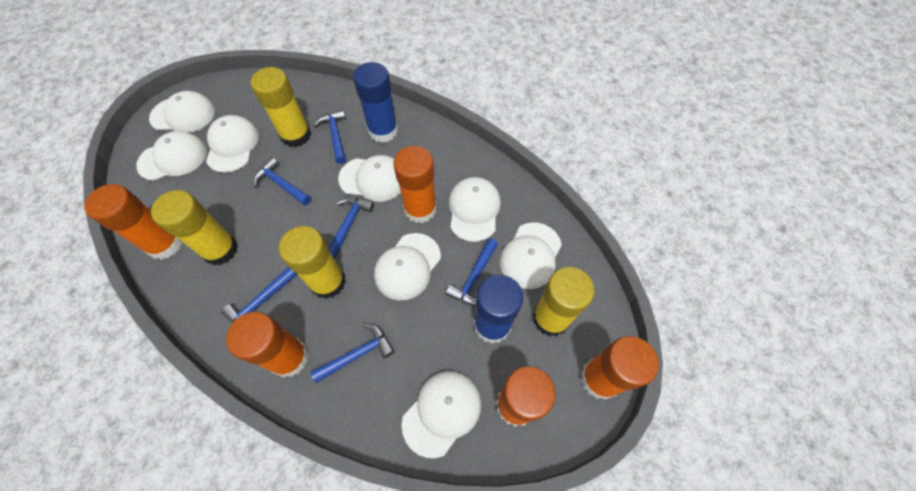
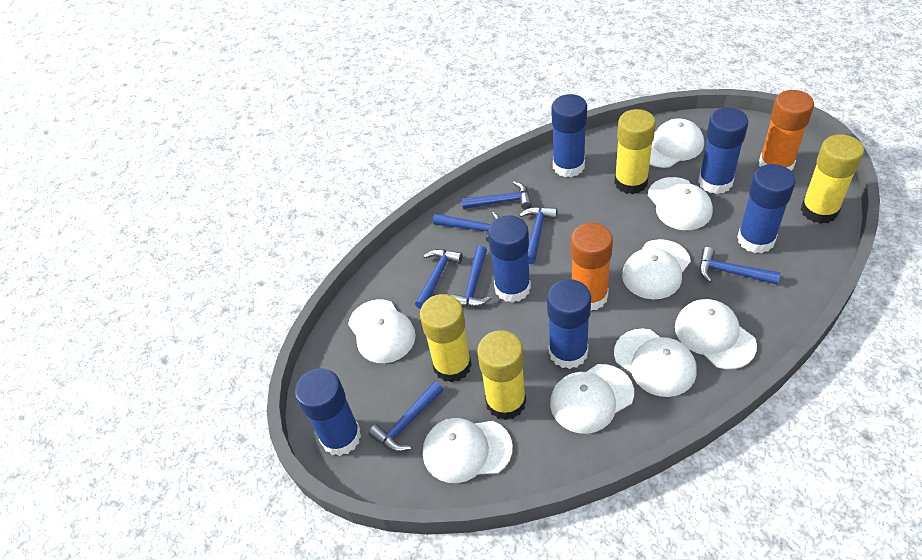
blue glue stick: 2 -> 6
blue hammer: 6 -> 7
orange glue stick: 5 -> 2

